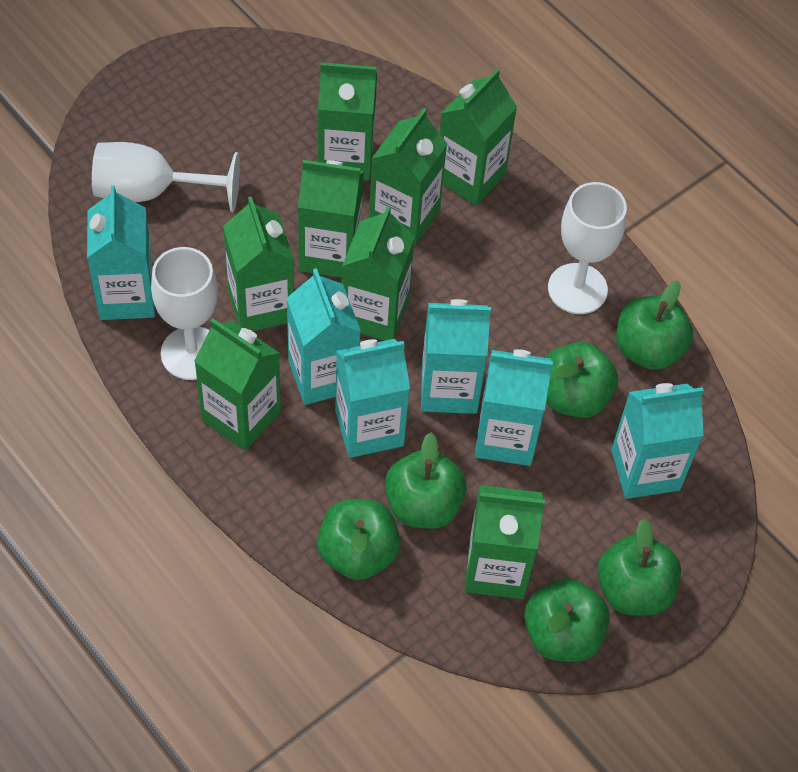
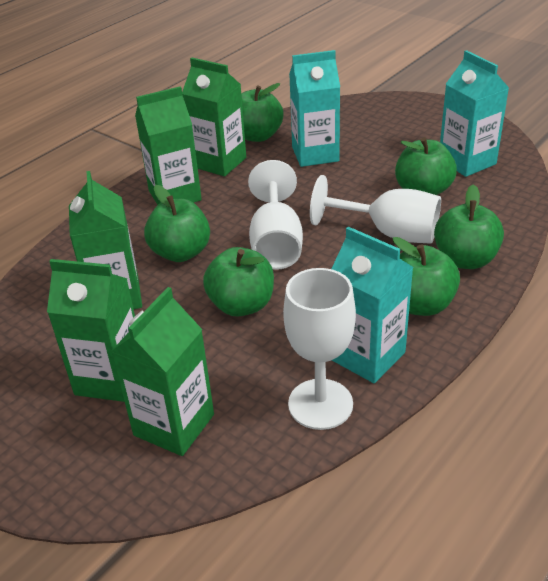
green carton: 8 -> 5
turquoise carton: 6 -> 3

